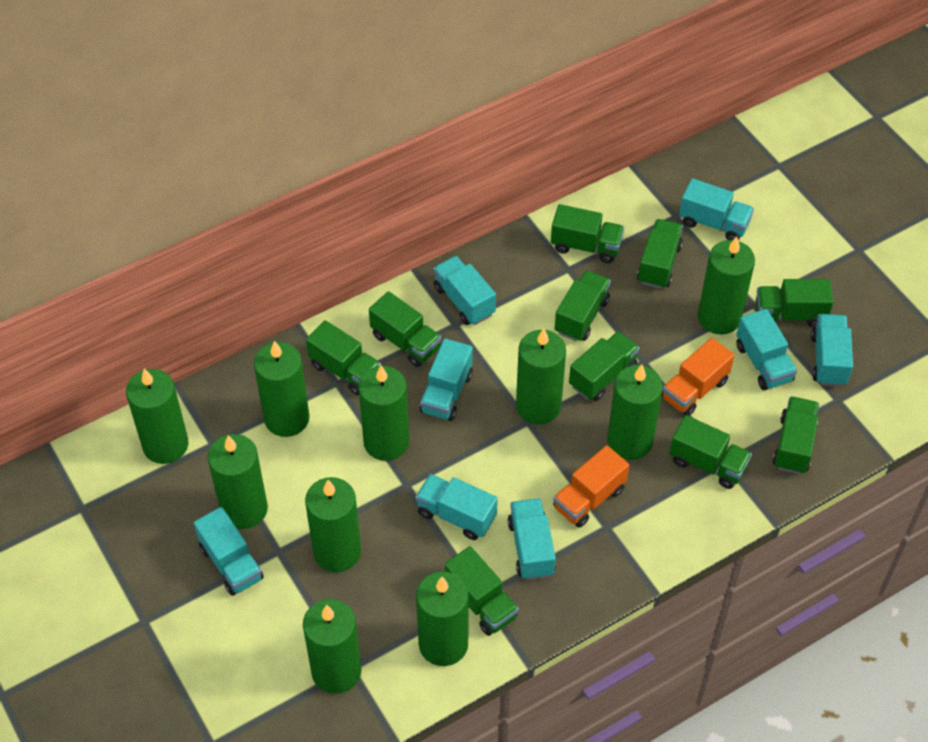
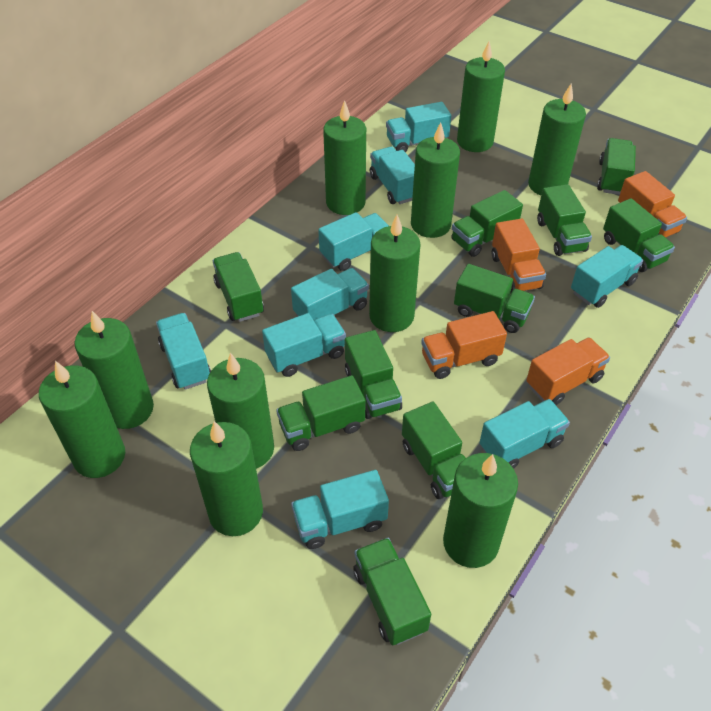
orange truck: 2 -> 4
turquoise truck: 8 -> 9

